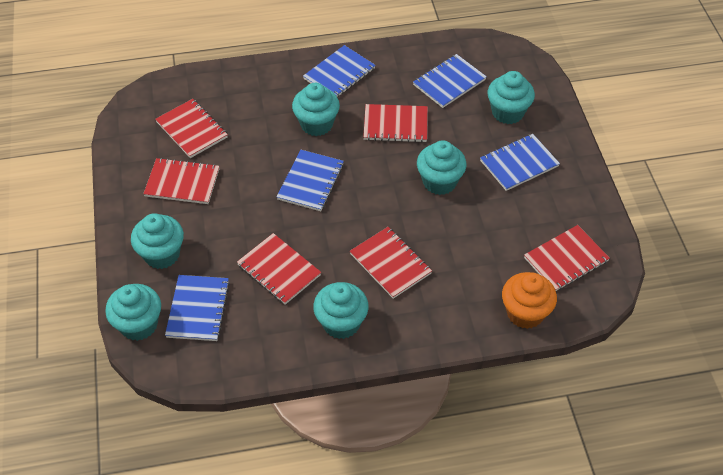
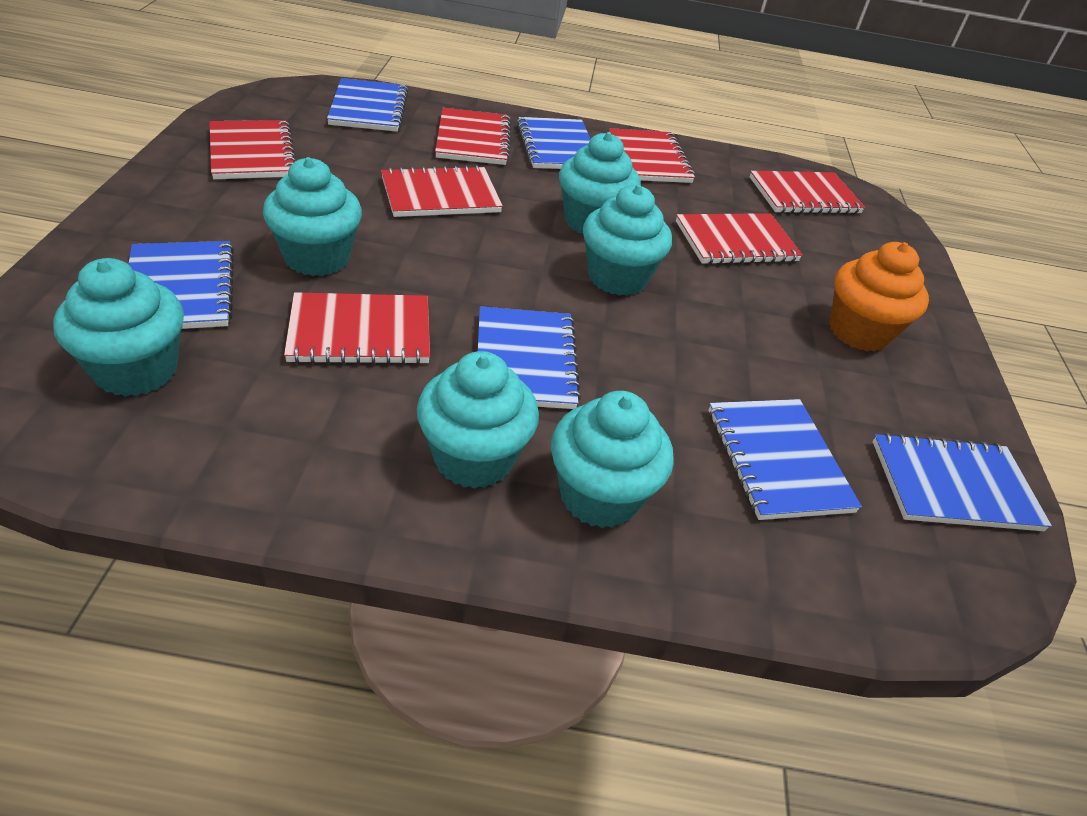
blue notebook: 5 -> 6
red notebook: 6 -> 7

